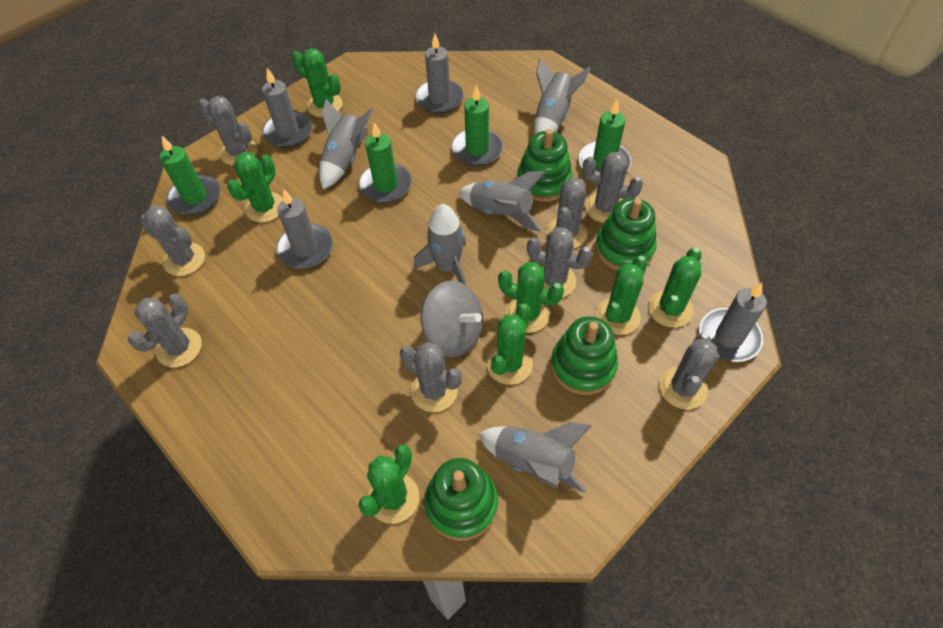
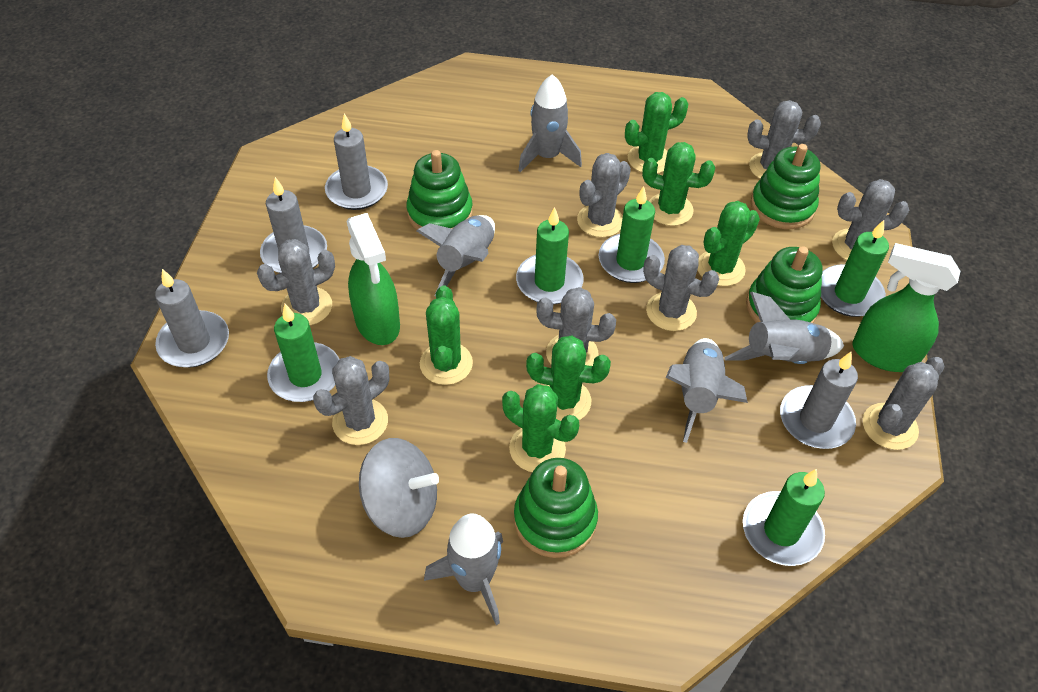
green cactus: 7 -> 6
green candle: 4 -> 5
green spray bottle: 0 -> 2

